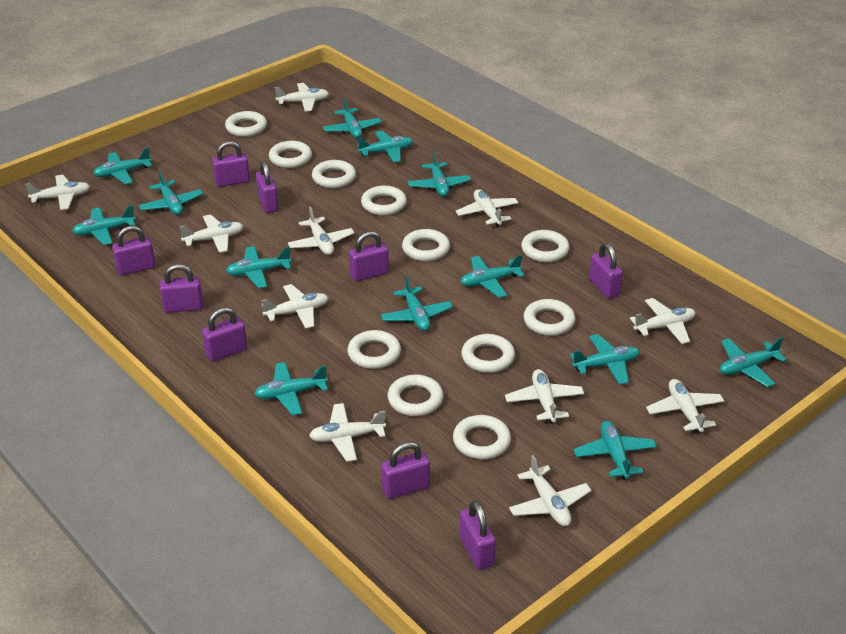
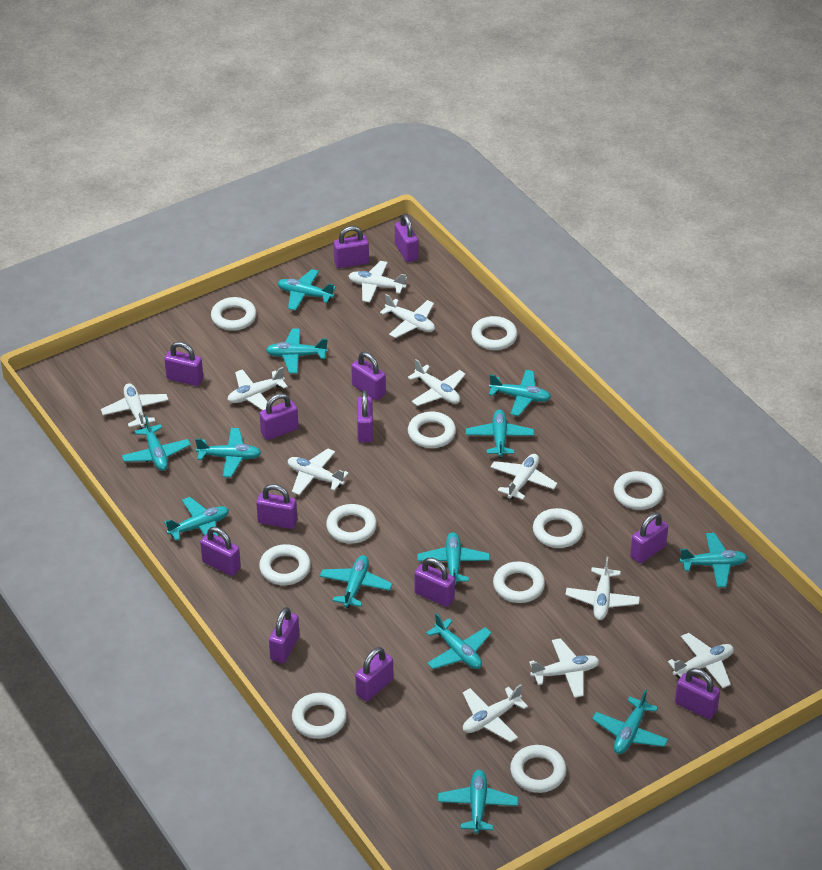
purple padlock: 9 -> 13
white ring: 11 -> 10

